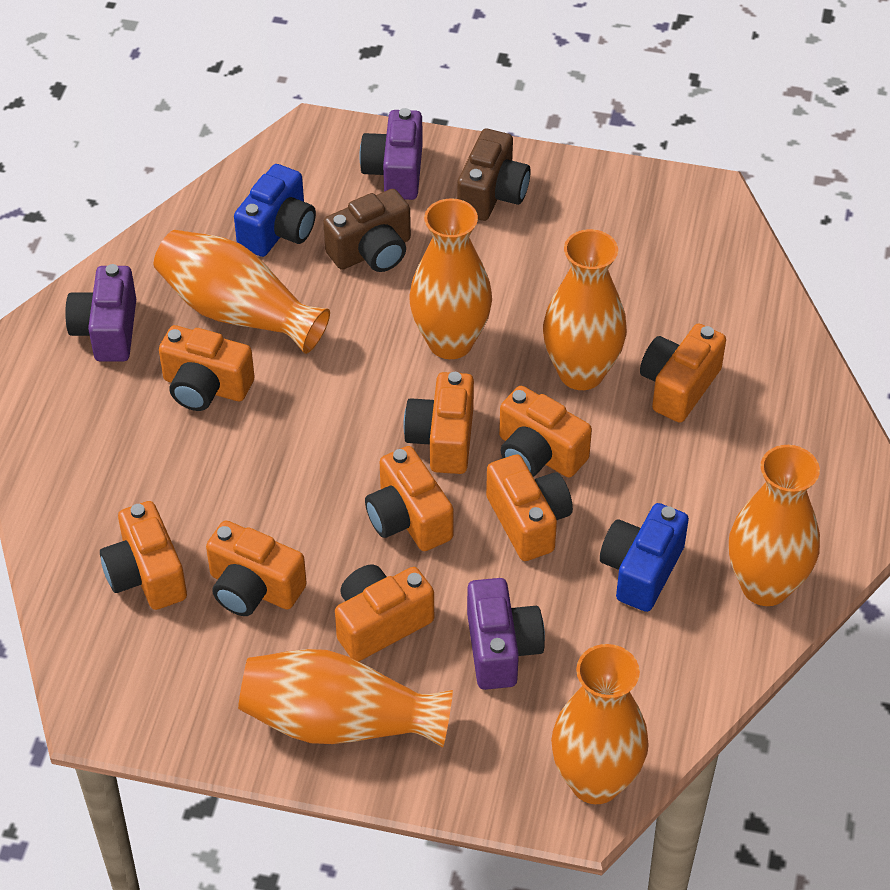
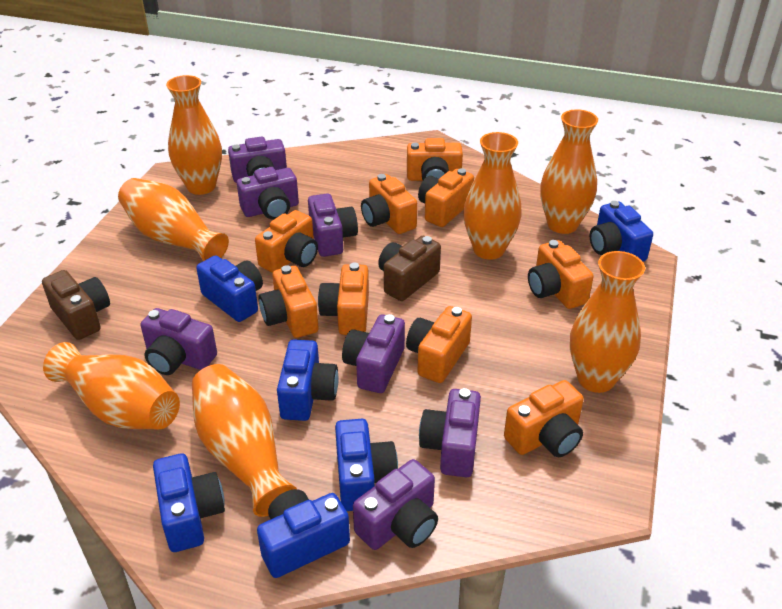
blue camera: 2 -> 6
orange vase: 6 -> 7
purple camera: 3 -> 7

